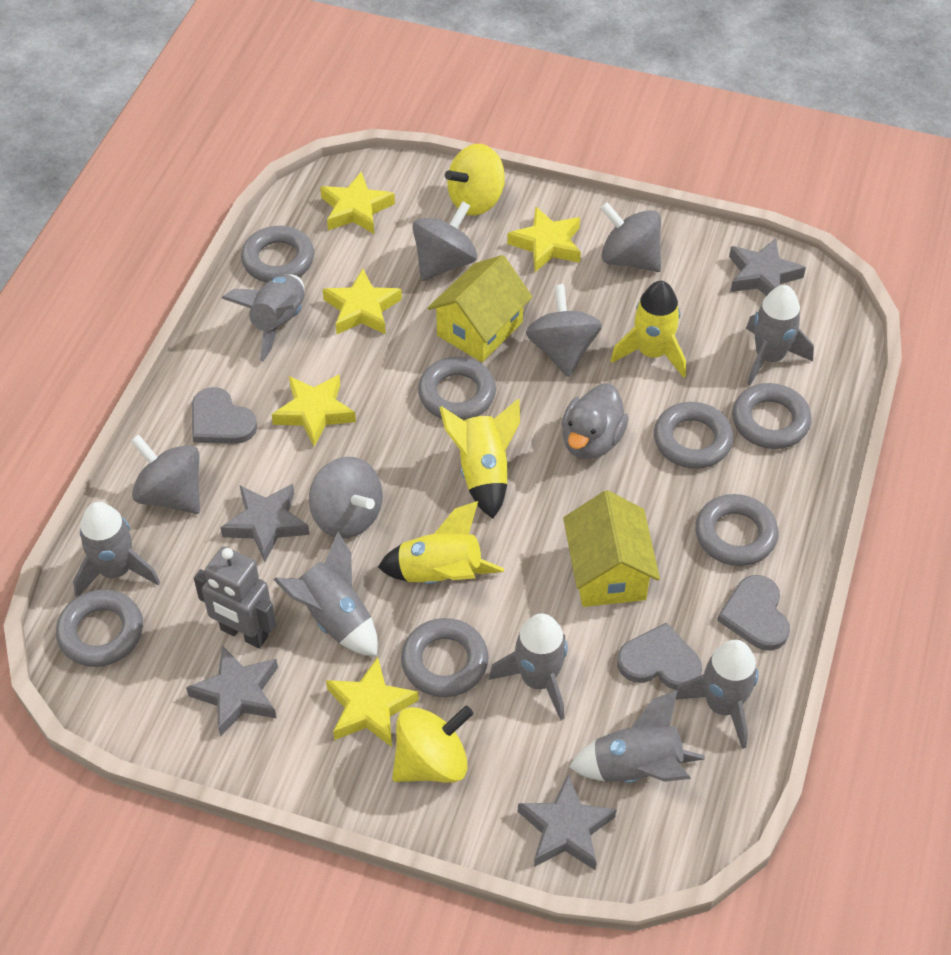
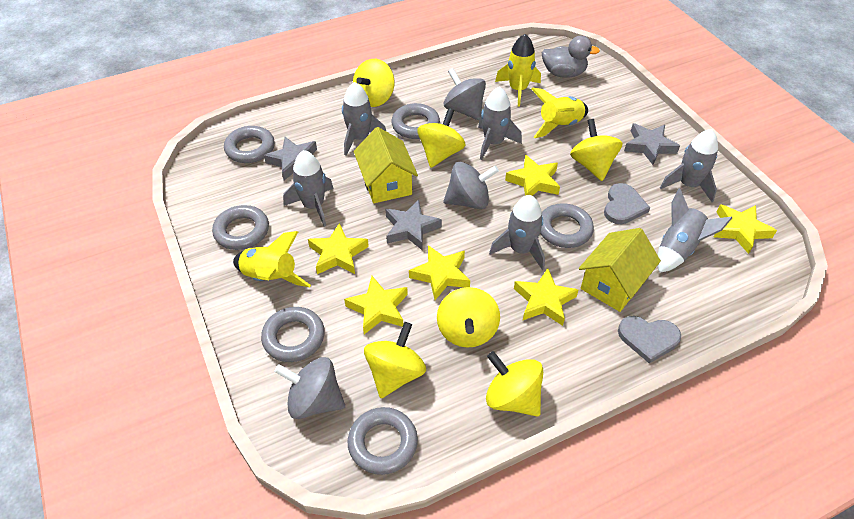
grey heart: 3 -> 2
grey ring: 7 -> 6
grey robot: 1 -> 0
grey rocket: 7 -> 6
grey spinning top: 5 -> 3
grey star: 4 -> 3
yellow spinning top: 2 -> 6
yellow star: 5 -> 6

